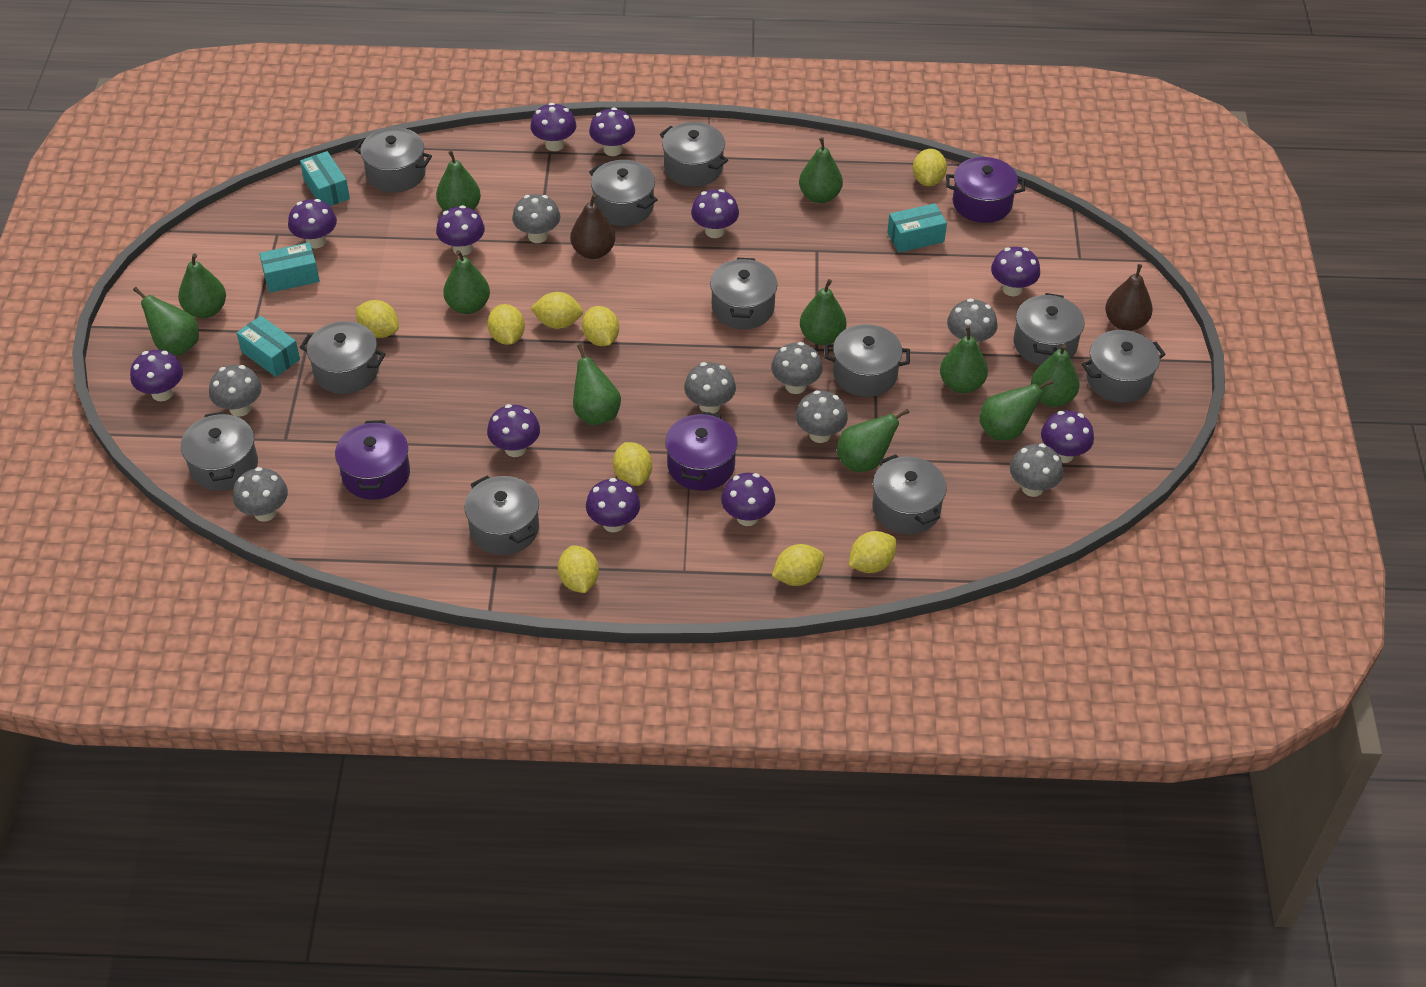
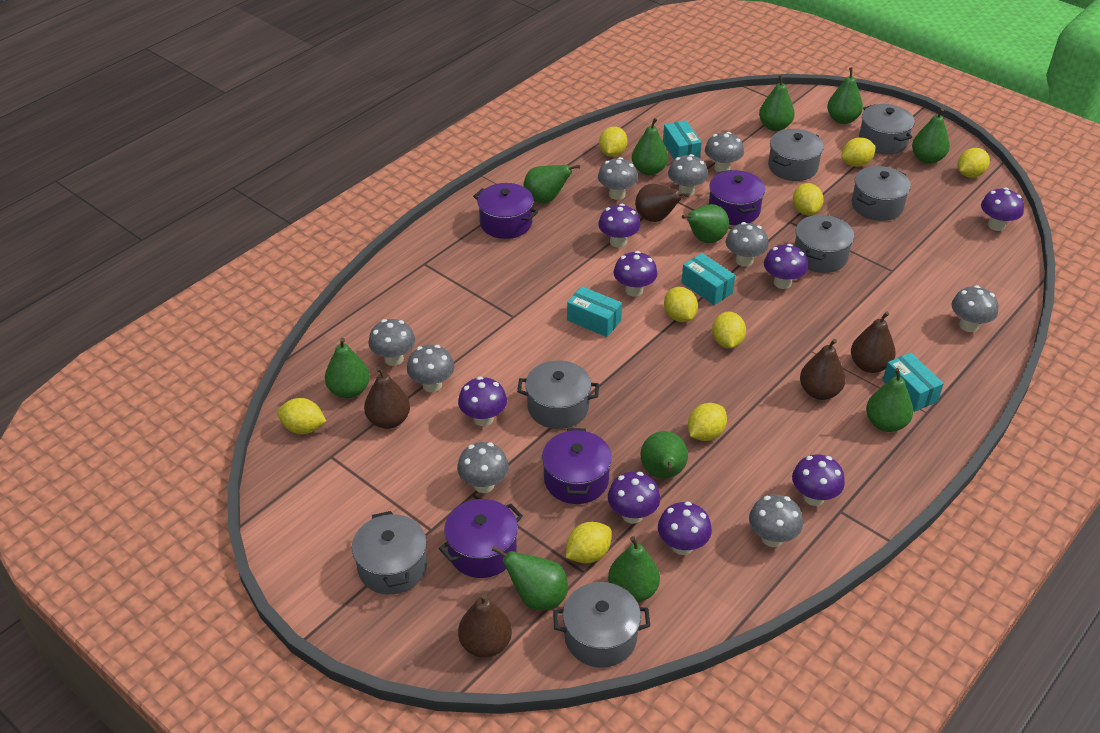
brown pear: 2 -> 5
grey mushroom: 8 -> 9
grey pot: 11 -> 7
purple mushroom: 11 -> 8
purple pot: 3 -> 4

